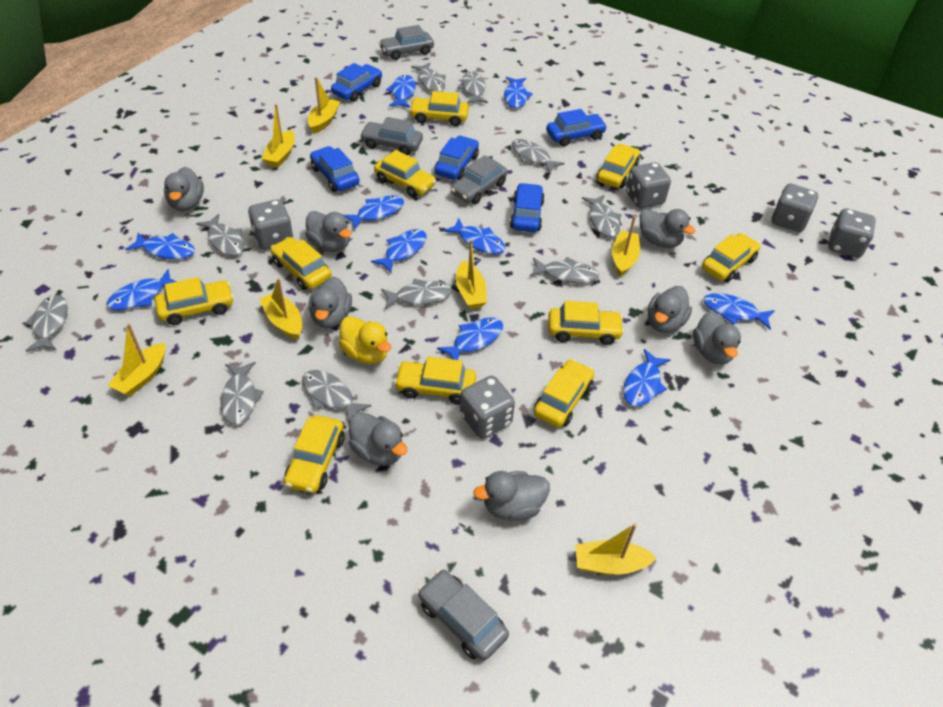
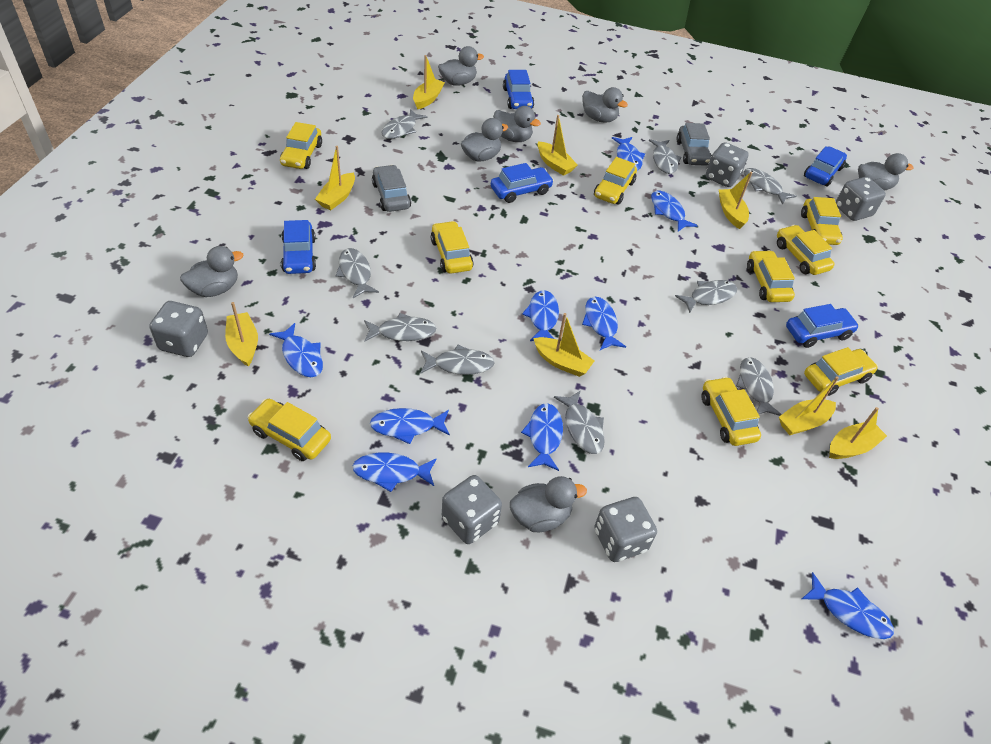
blue fish: 10 -> 9
grey car: 4 -> 2
grey duck: 8 -> 7
grey fish: 10 -> 9
yellow boat: 7 -> 8
yellow car: 10 -> 9
yellow duck: 1 -> 0

